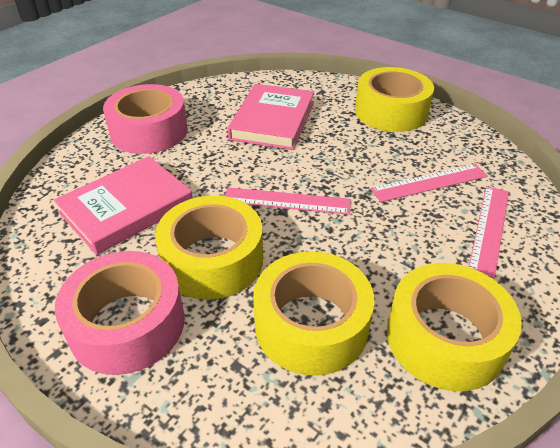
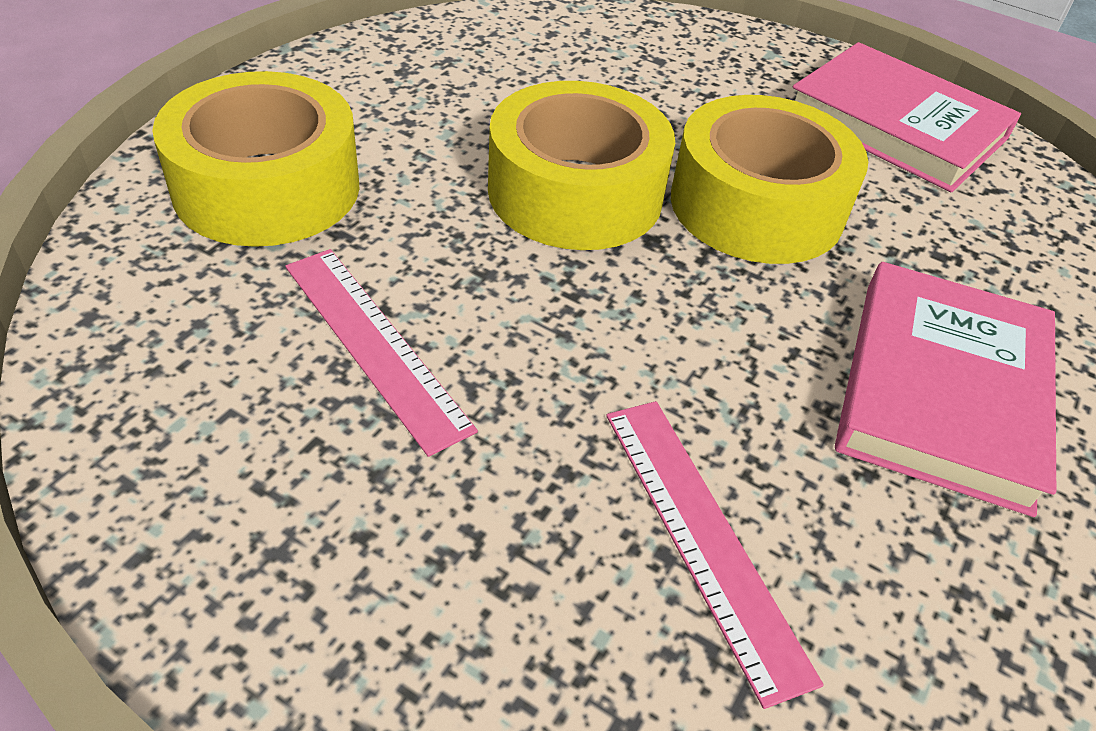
pink ruler: 3 -> 2
pink tape: 2 -> 0
yellow tape: 4 -> 3

